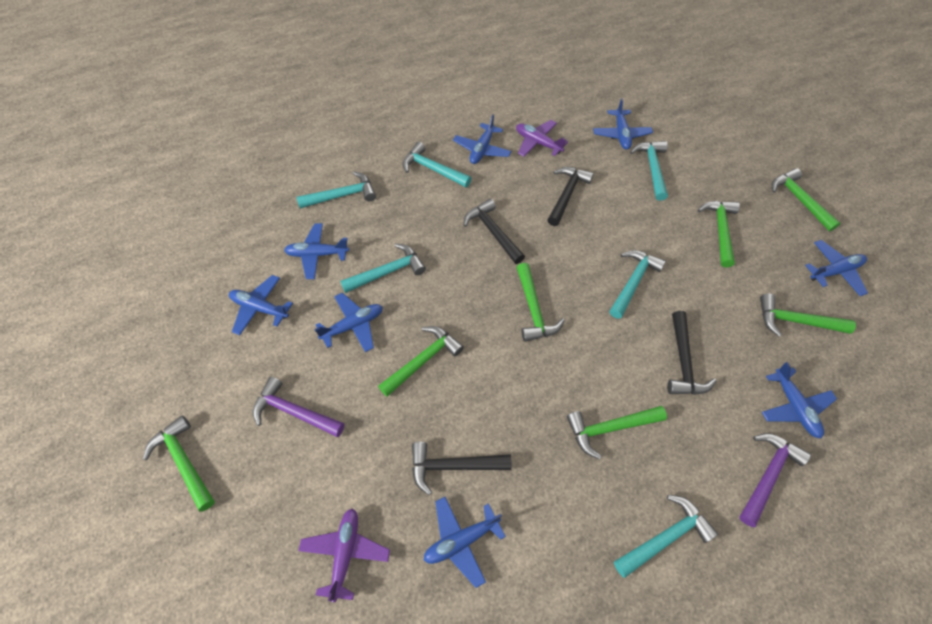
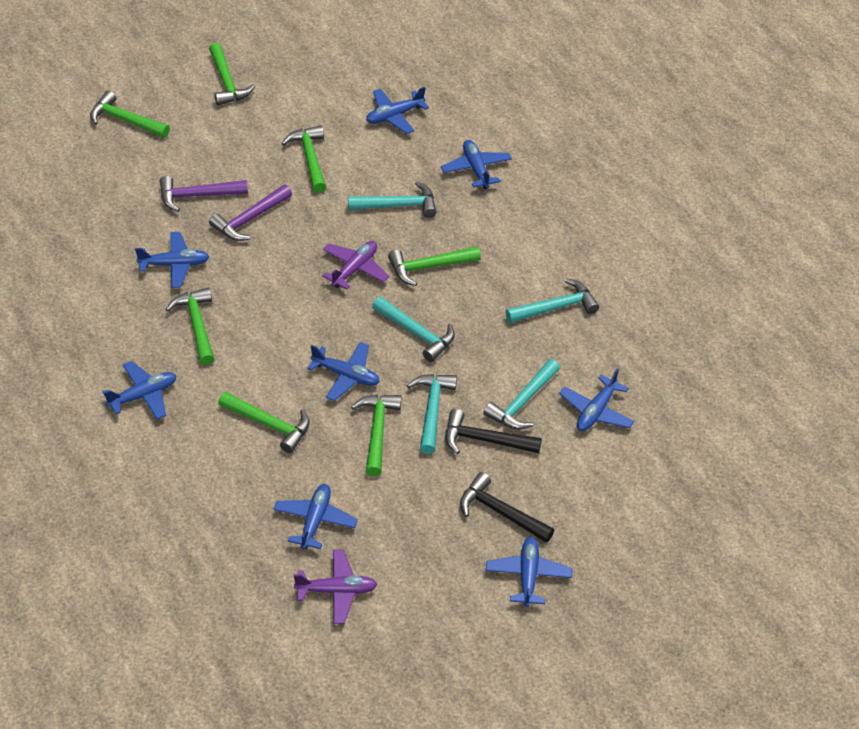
black hammer: 4 -> 2
turquoise hammer: 6 -> 5

